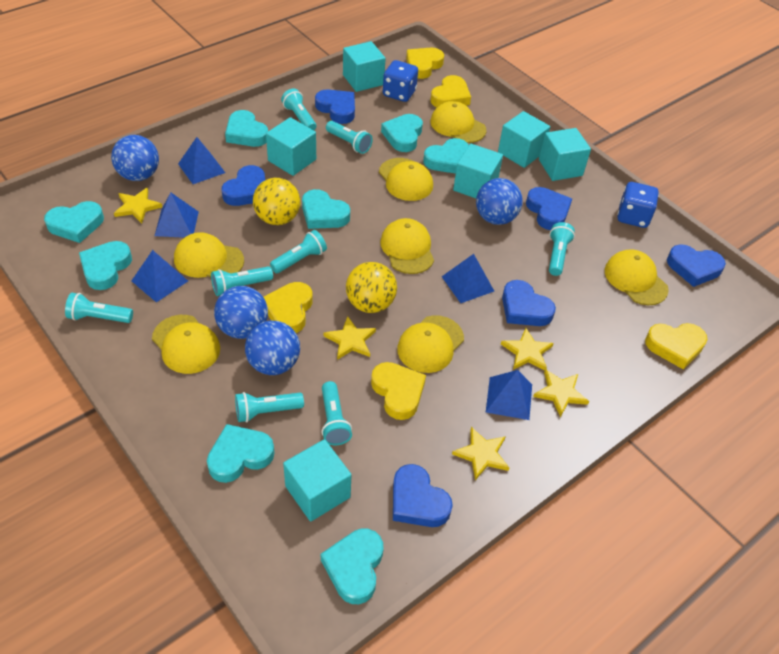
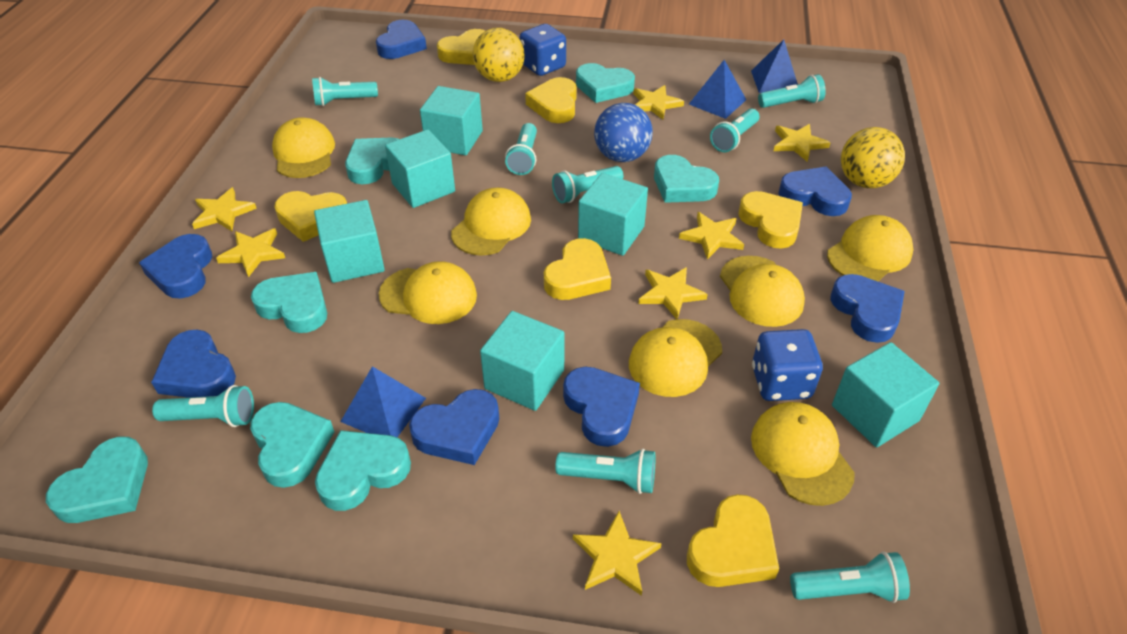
blue ball: 4 -> 1
blue heart: 6 -> 7
blue pyramid: 5 -> 3
turquoise heart: 8 -> 7
yellow heart: 5 -> 6
yellow star: 5 -> 7

